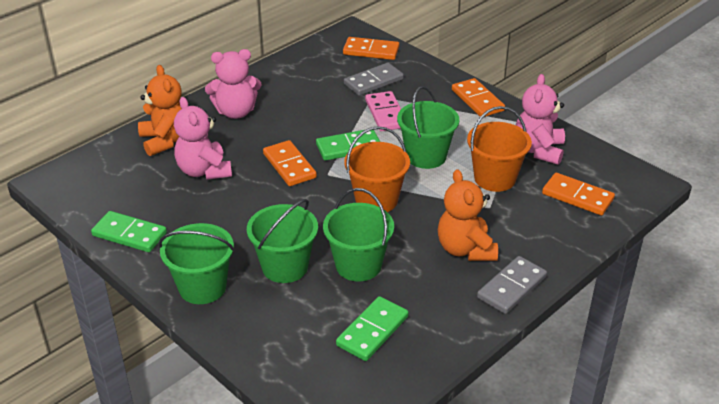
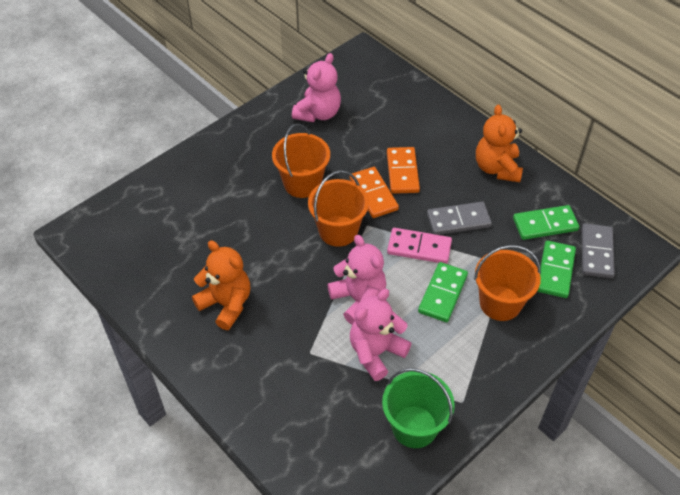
green bucket: 4 -> 1
orange bucket: 2 -> 3
orange domino: 4 -> 2

